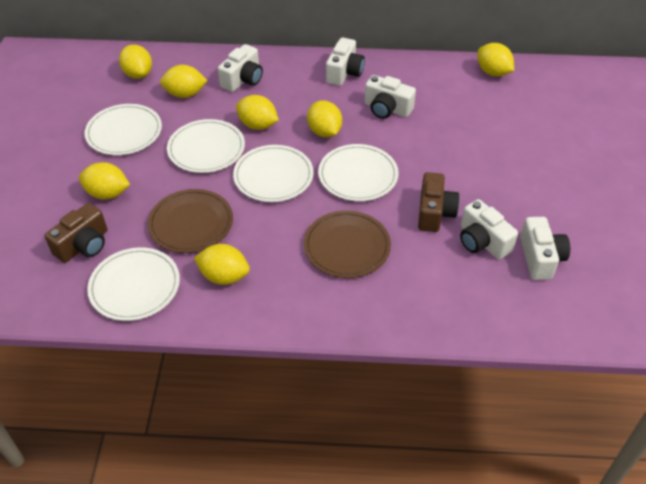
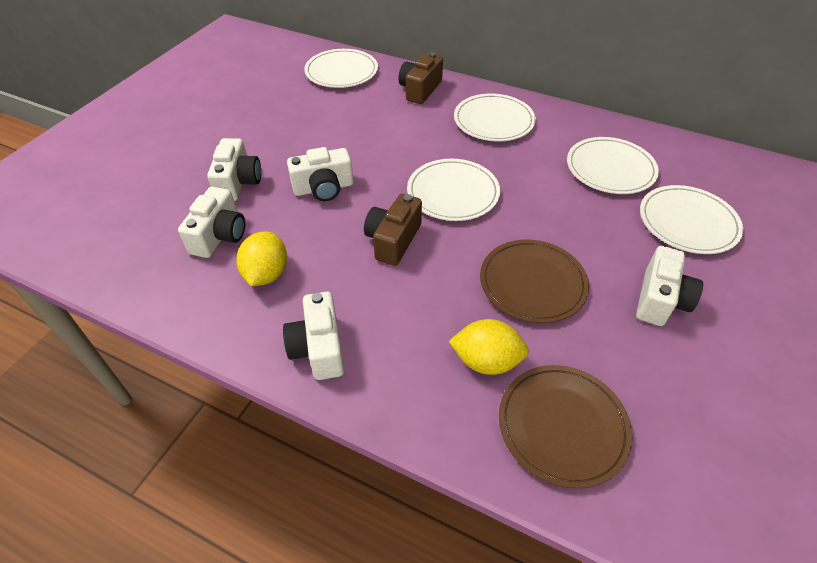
yellow lemon: 7 -> 2

